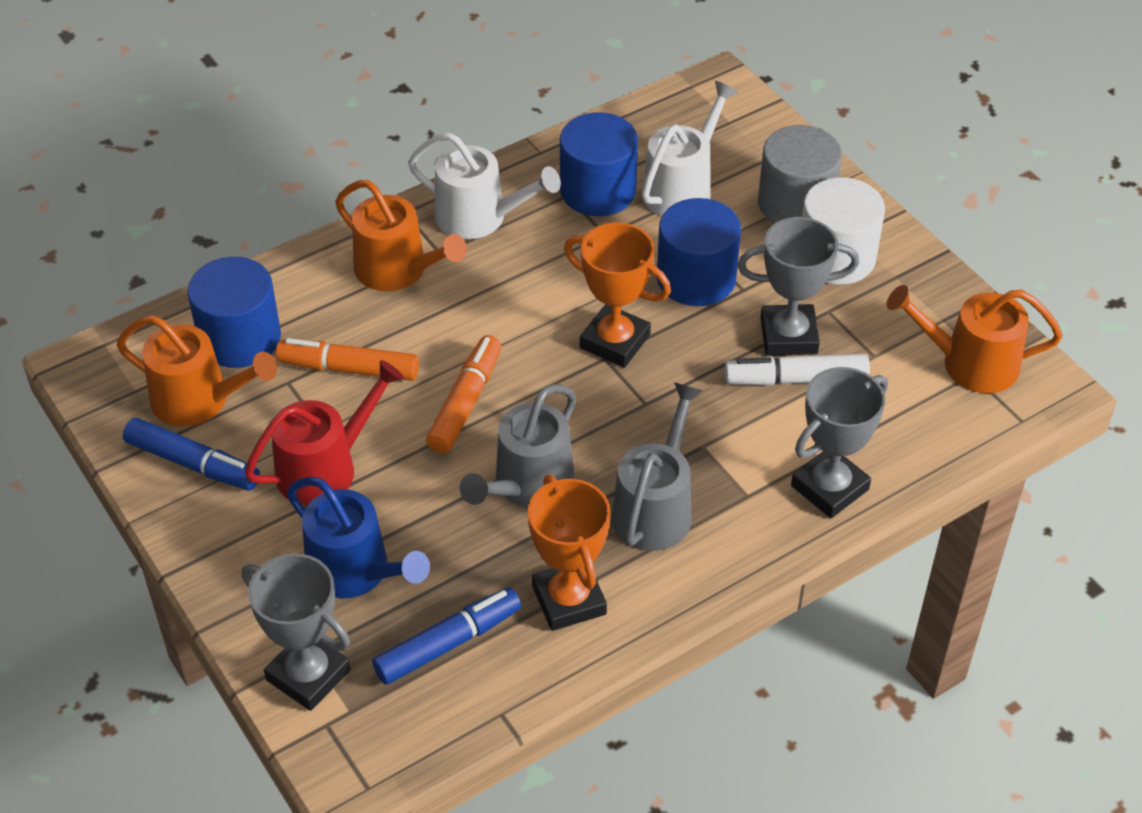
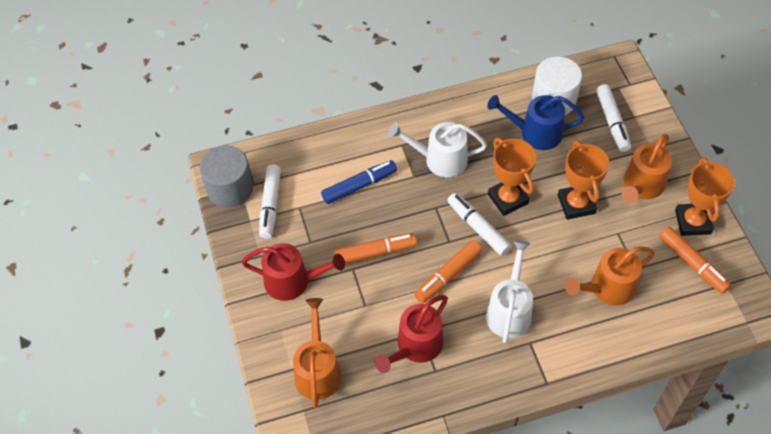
blue cylinder: 3 -> 0
blue marker: 2 -> 1
grey trophy: 3 -> 0
grey watering can: 2 -> 0
orange marker: 2 -> 3
orange trophy: 2 -> 3
red watering can: 1 -> 2
white marker: 1 -> 3

